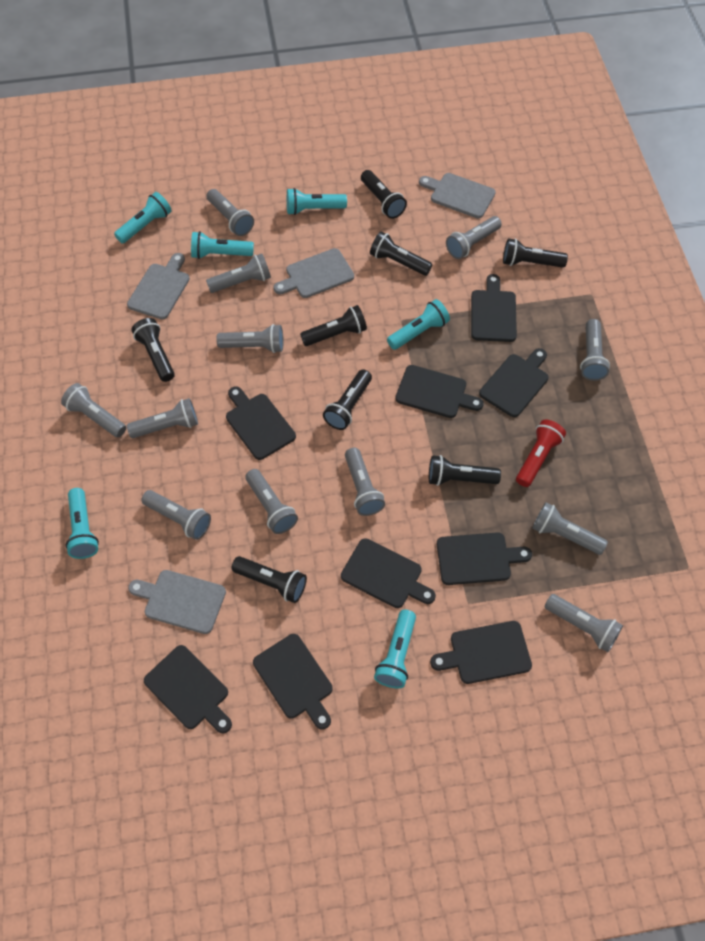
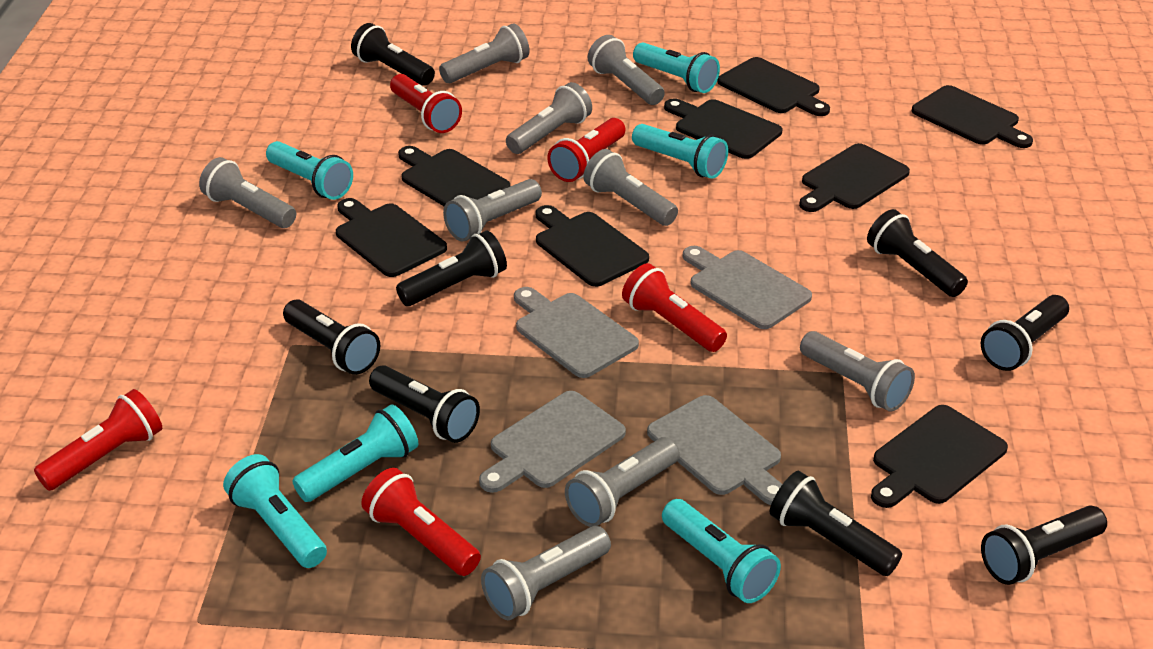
black cutting board: 9 -> 8
grey flashlight: 12 -> 9
red flashlight: 1 -> 5

